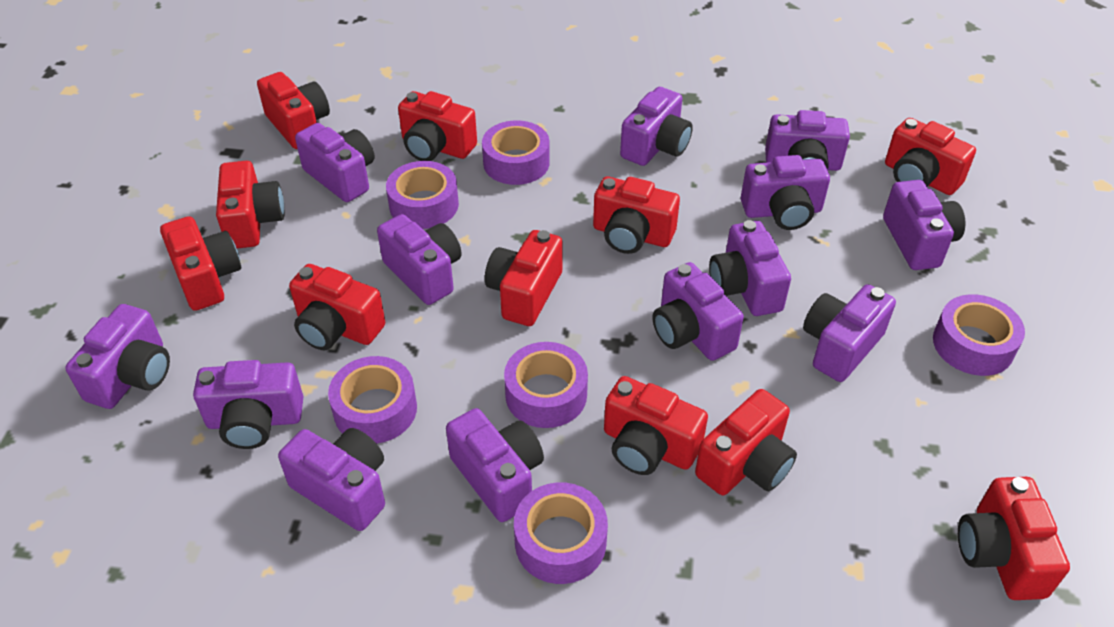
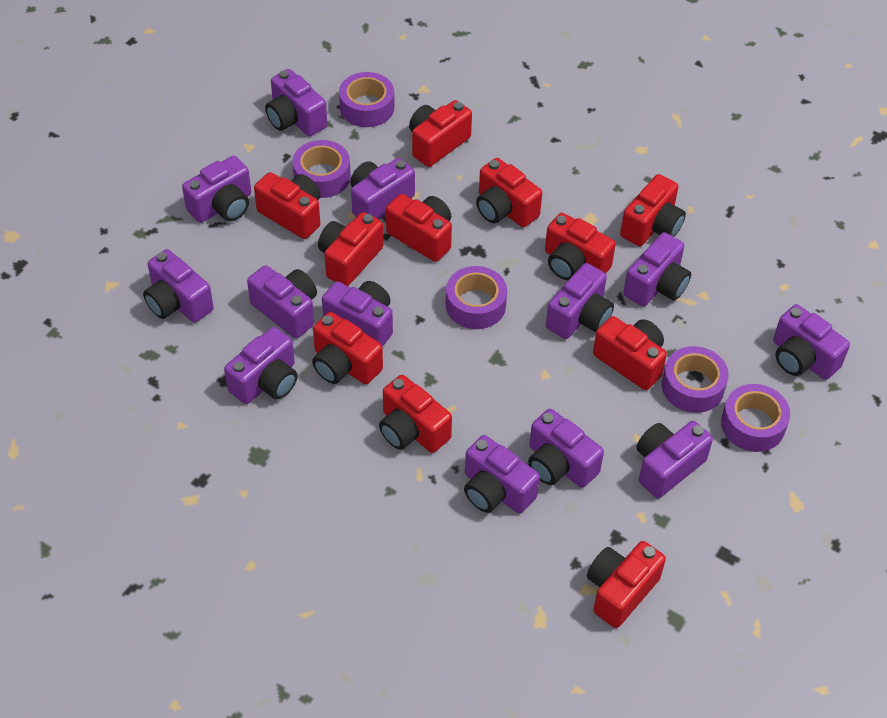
purple tape: 6 -> 5

